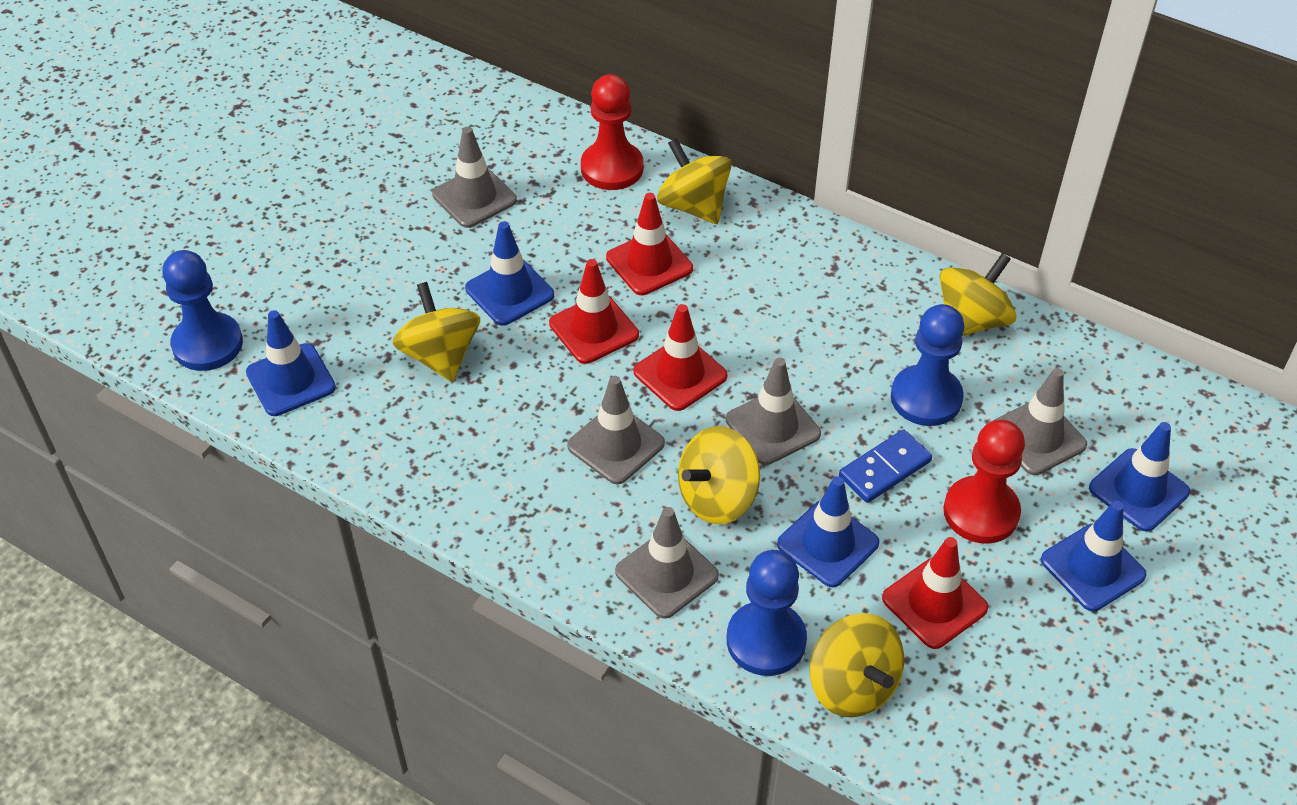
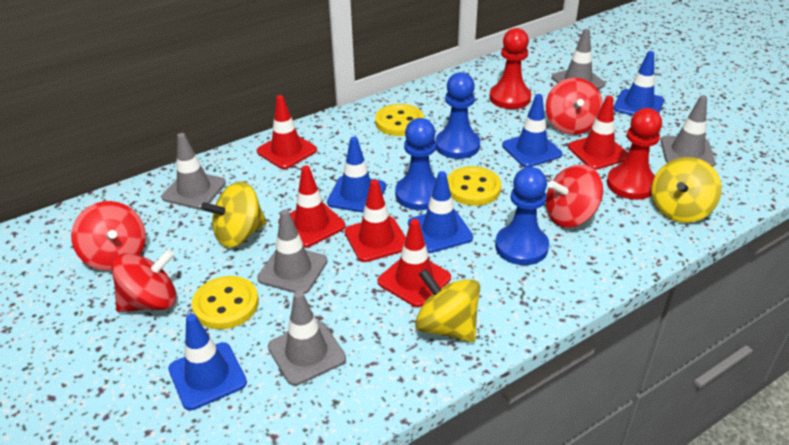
blue domino: 1 -> 0
red spinning top: 0 -> 4
red traffic cone: 4 -> 5
yellow button: 0 -> 3
yellow spinning top: 5 -> 3

